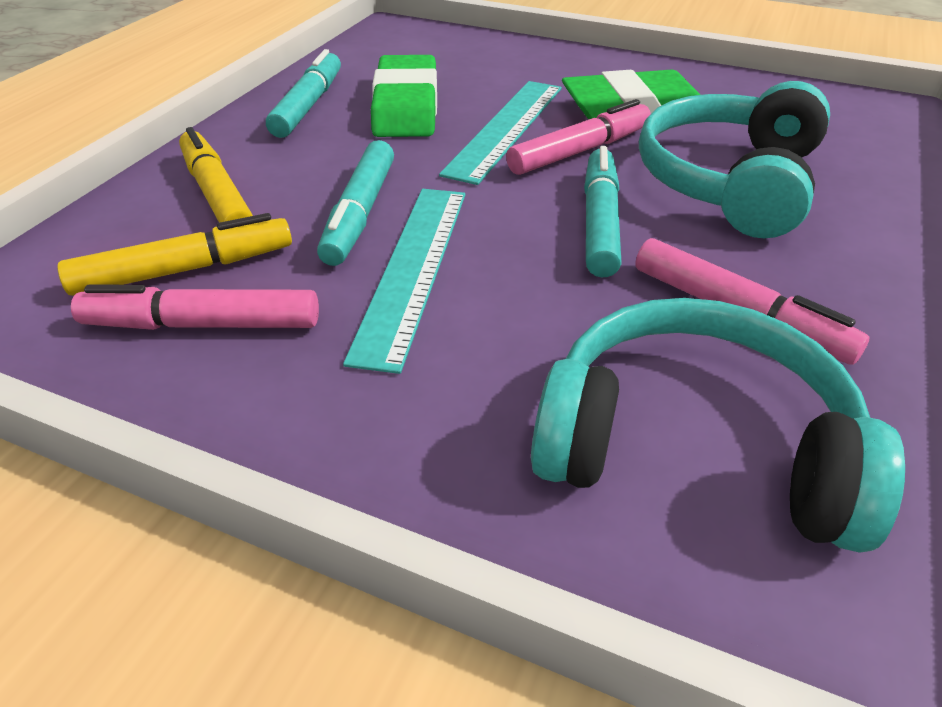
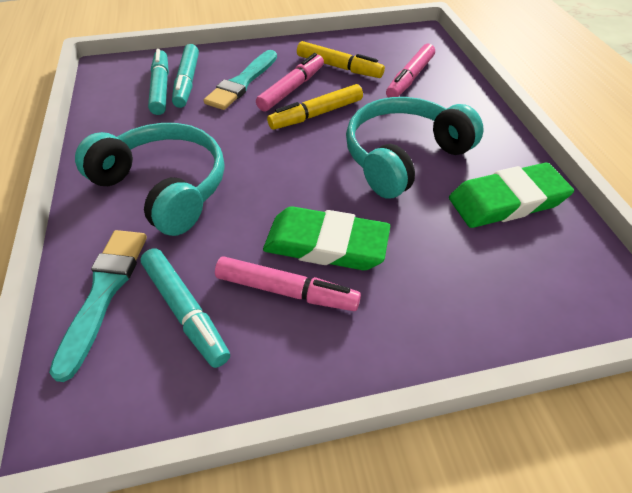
turquoise brush: 0 -> 2
turquoise ruler: 2 -> 0

